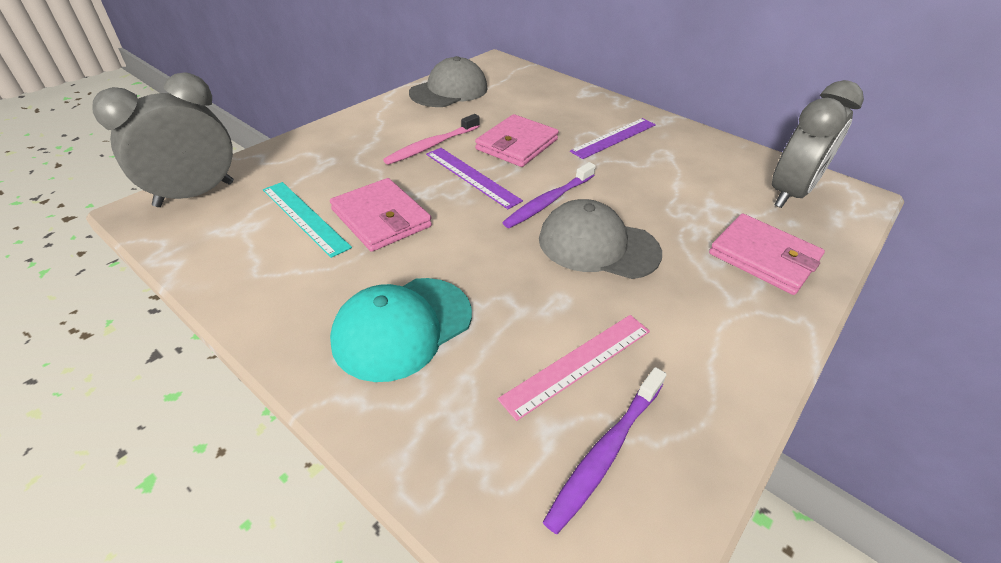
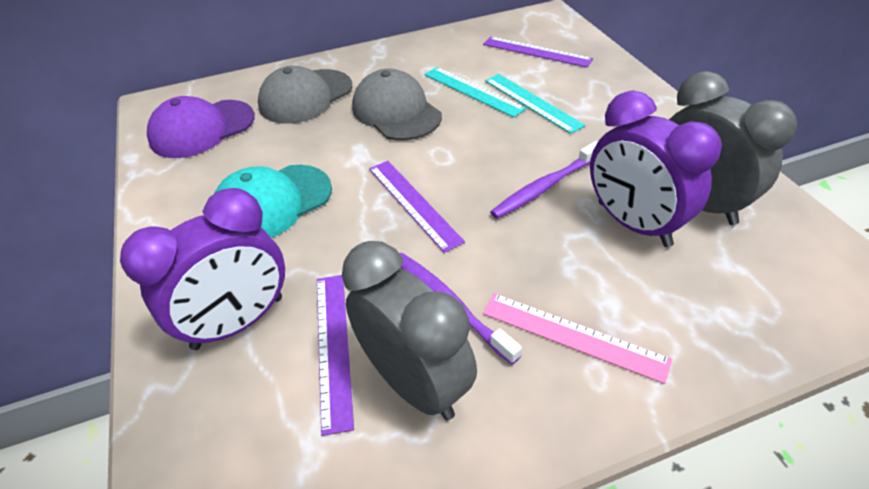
pink toothbrush: 1 -> 0
pink wallet: 3 -> 0
purple cap: 0 -> 1
purple clock: 0 -> 2
purple ruler: 2 -> 3
turquoise ruler: 1 -> 2

